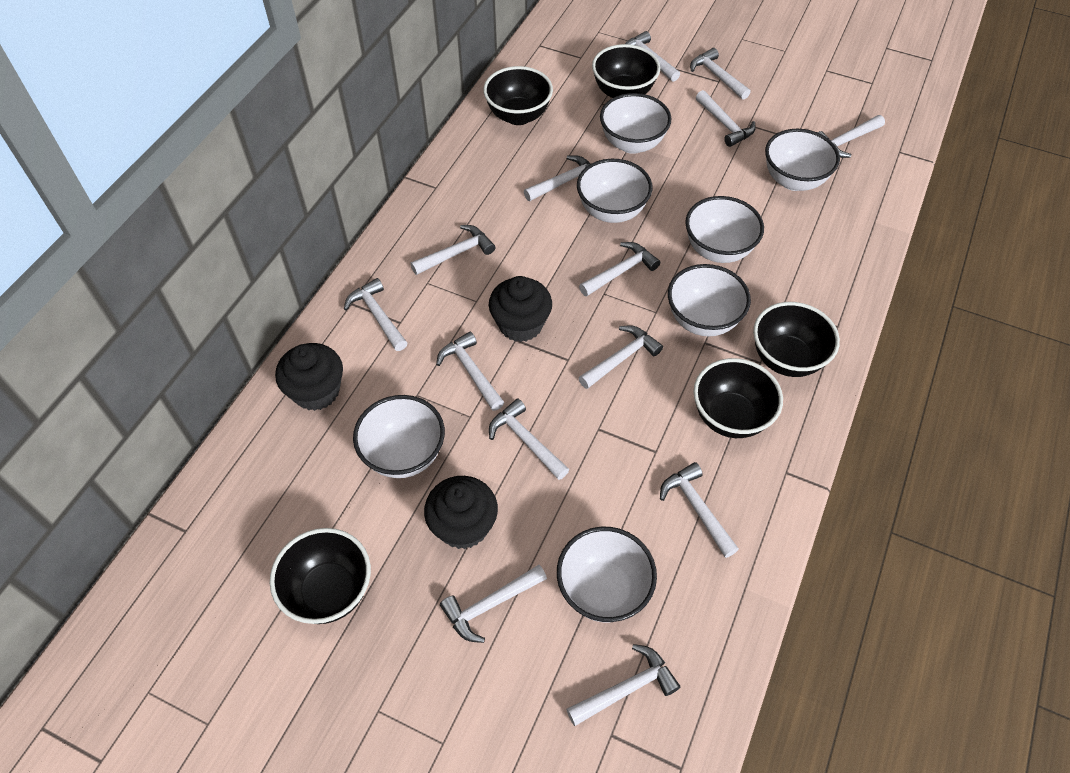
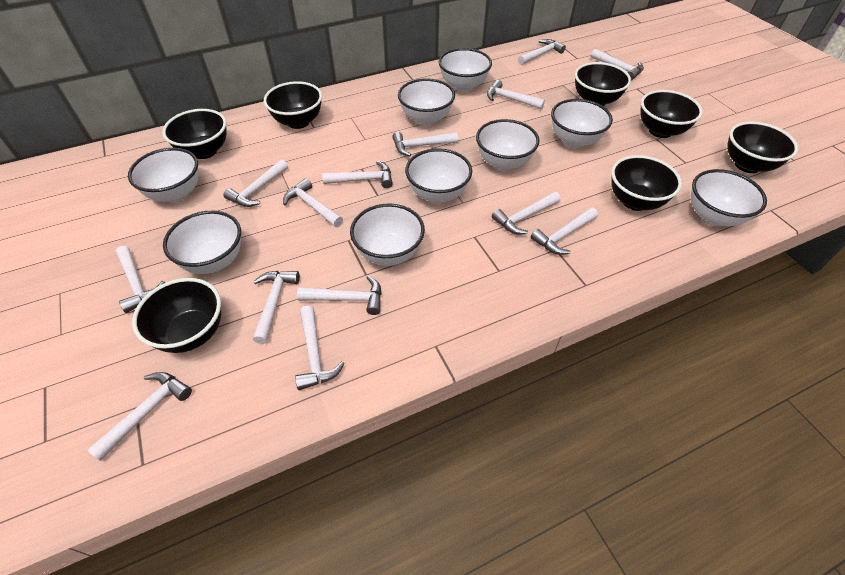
black bowl: 5 -> 7
black cupcake: 3 -> 0
white bowl: 7 -> 9

